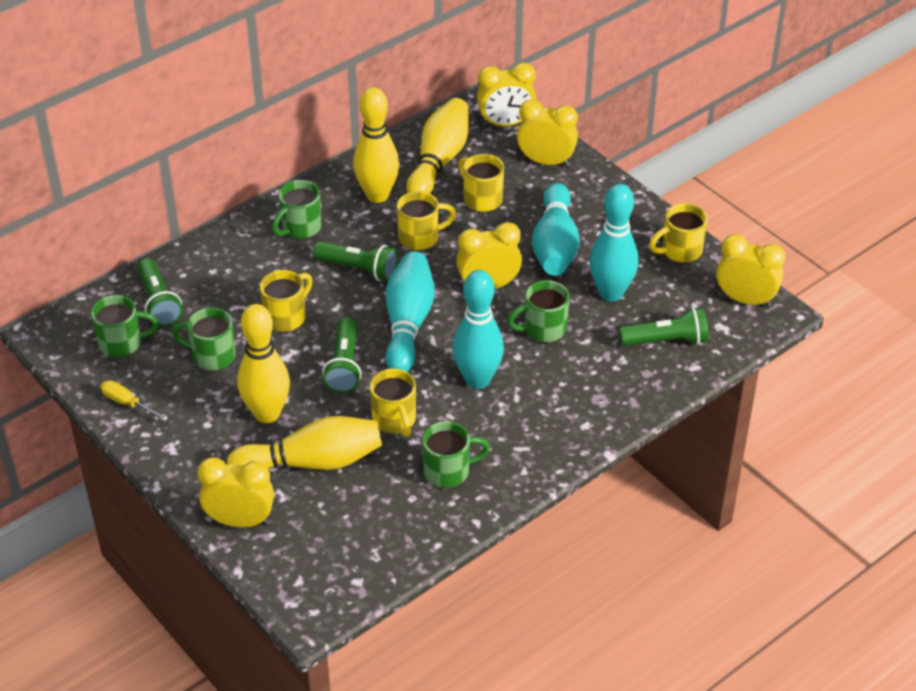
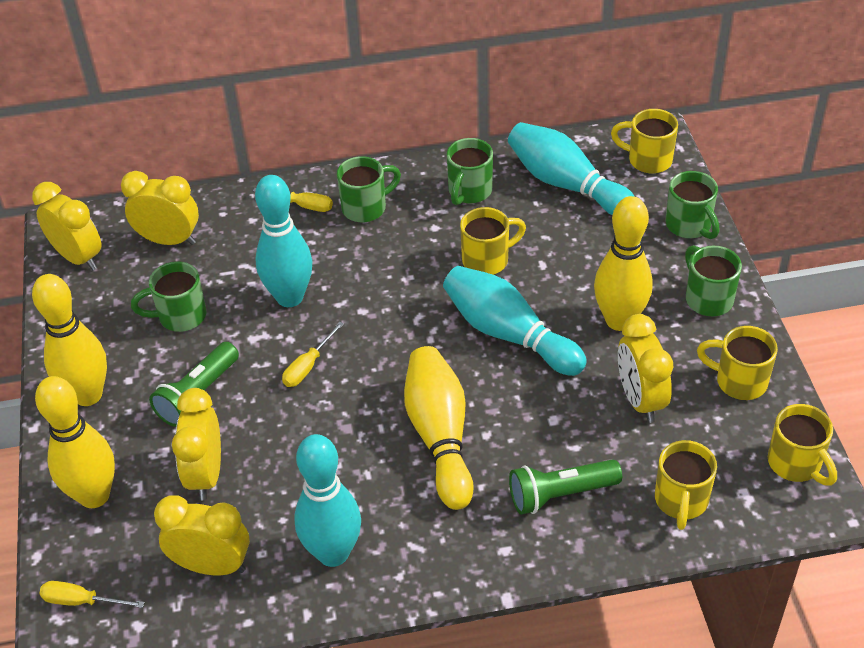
green flashlight: 4 -> 2
yellow screwdriver: 1 -> 3

